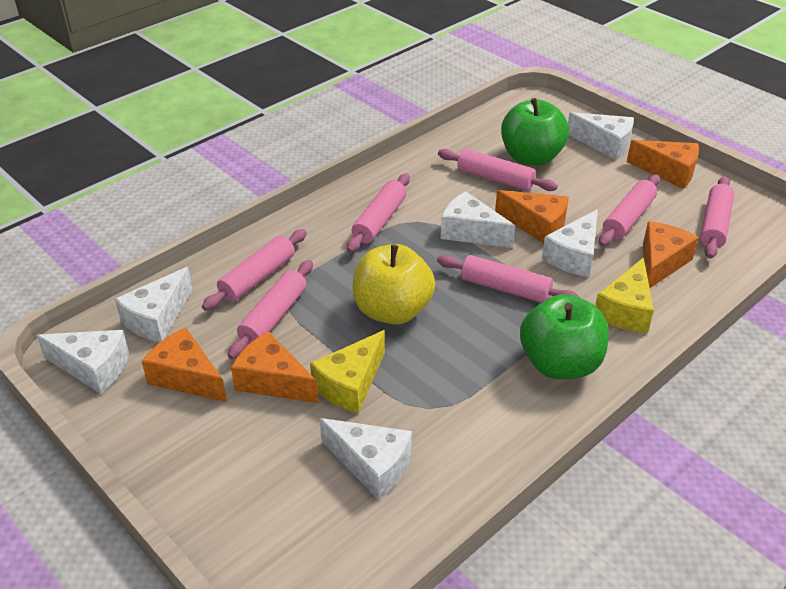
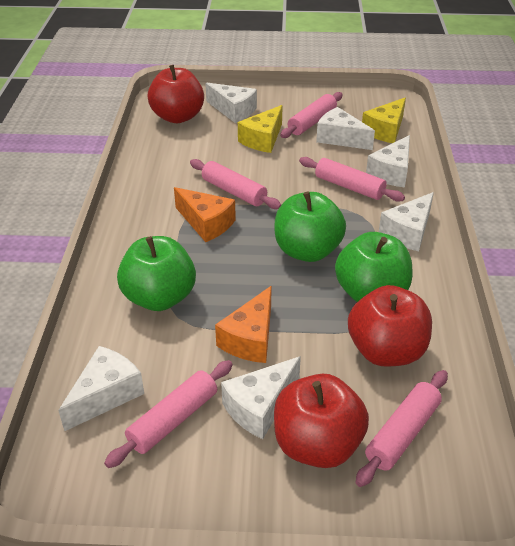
green apple: 2 -> 3
orange cheese: 5 -> 2
pink rolling pin: 7 -> 5
red apple: 0 -> 3
yellow apple: 1 -> 0

